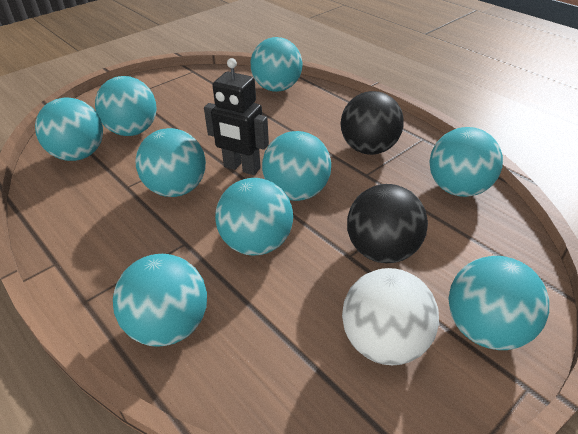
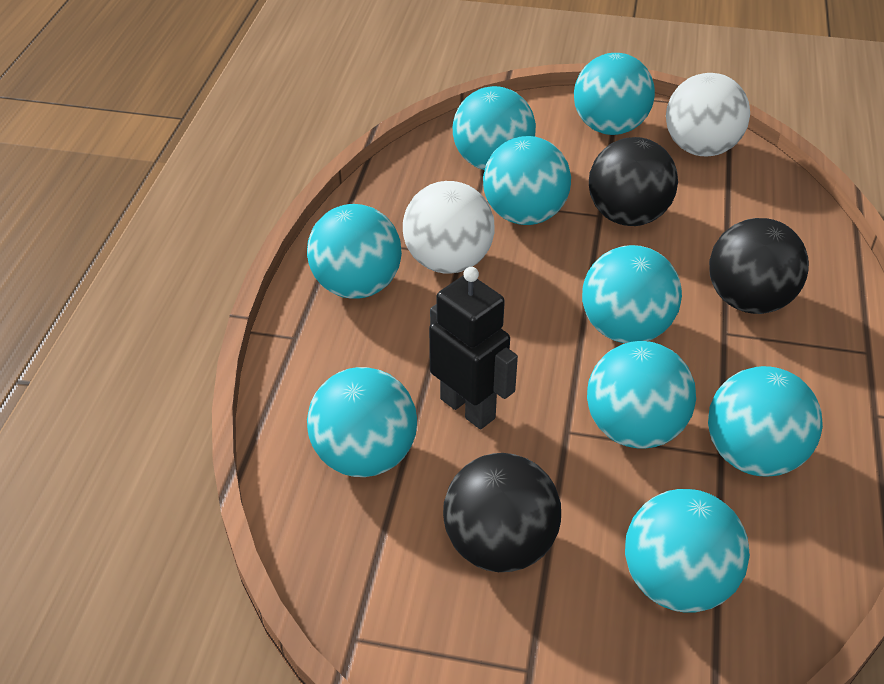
black ball: 2 -> 3
white ball: 1 -> 2

